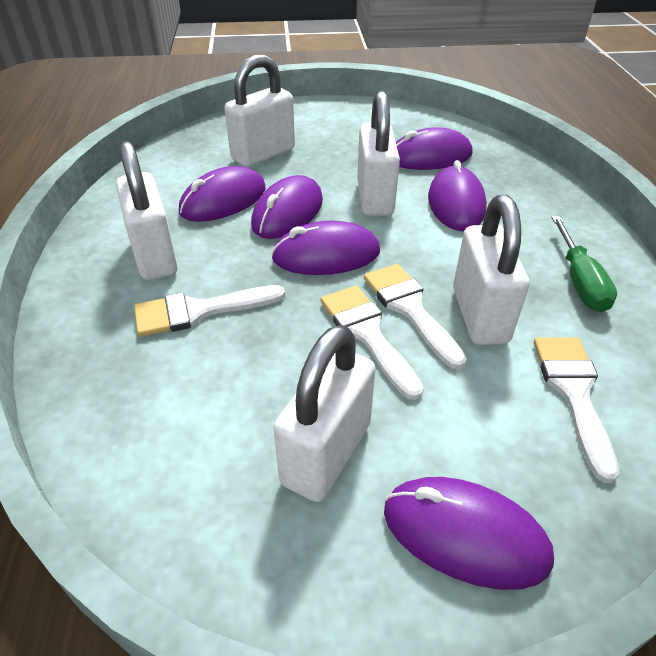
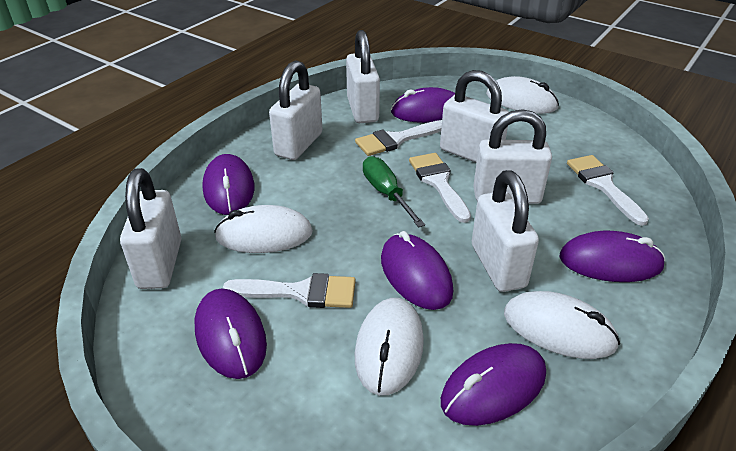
white mouse: 0 -> 4
white padlock: 5 -> 6

